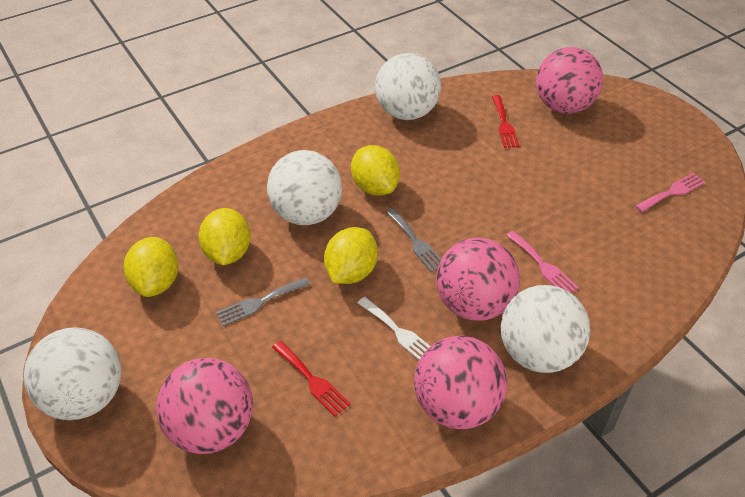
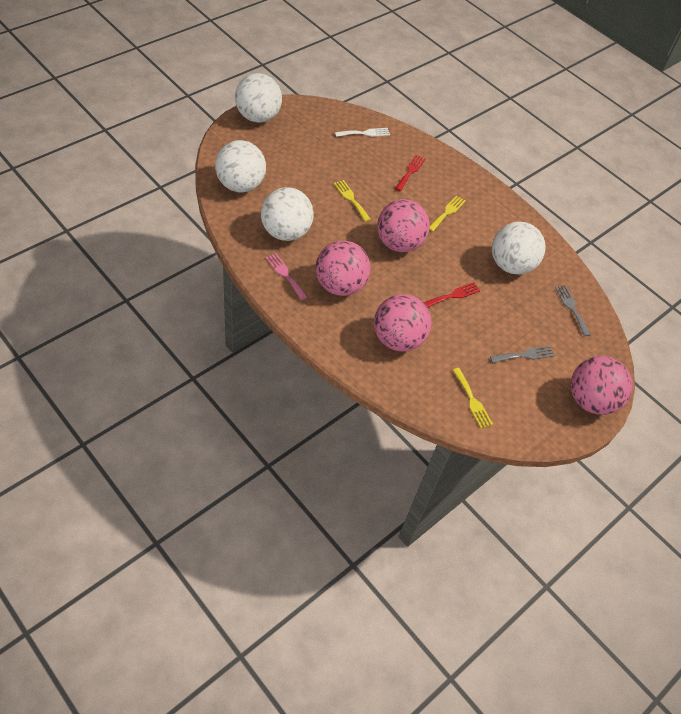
pink fork: 2 -> 1
yellow fork: 0 -> 3
yellow lemon: 4 -> 0

